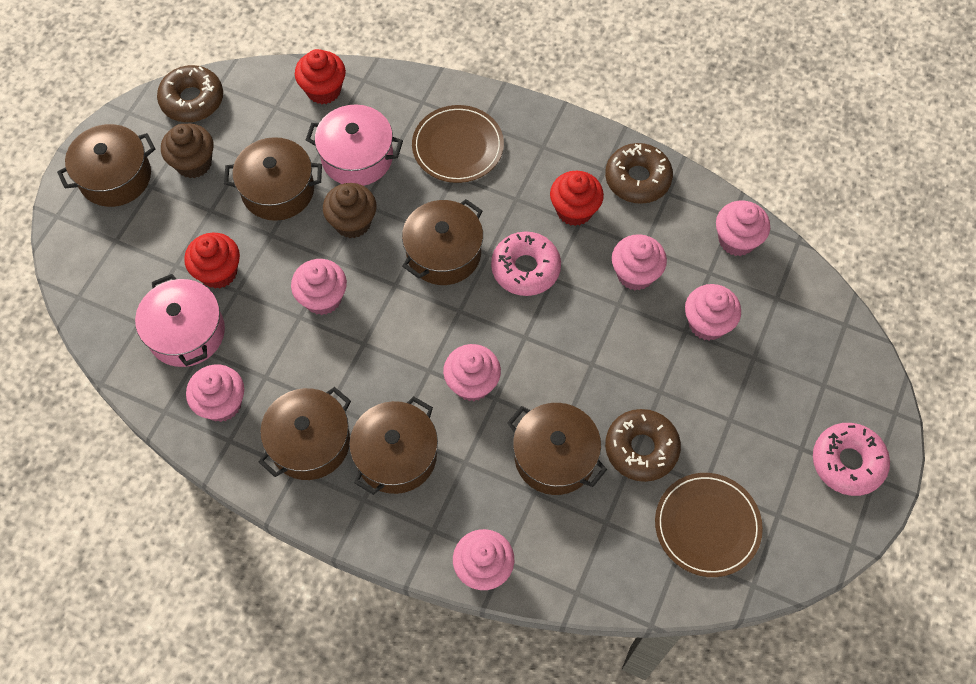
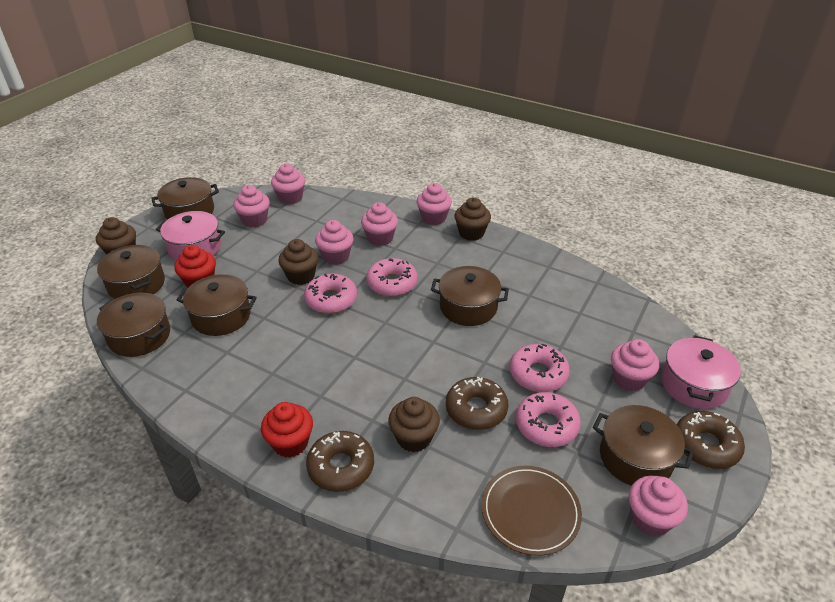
brown cupcake: 2 -> 4
brown plate: 2 -> 1
pink donut: 2 -> 4
red cupcake: 3 -> 2

